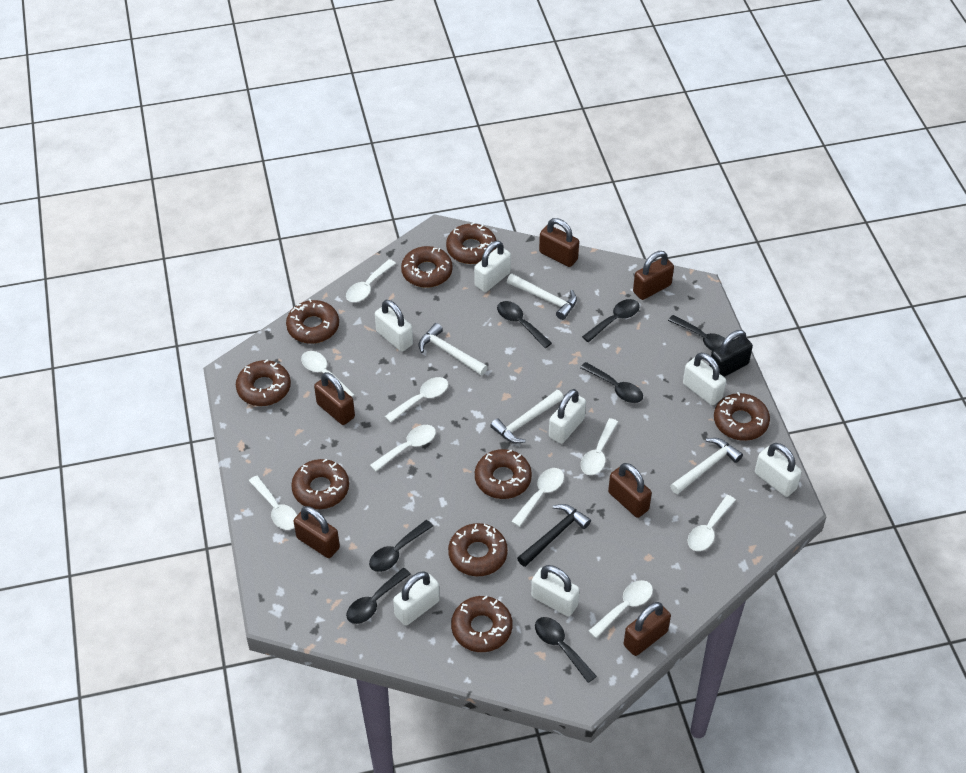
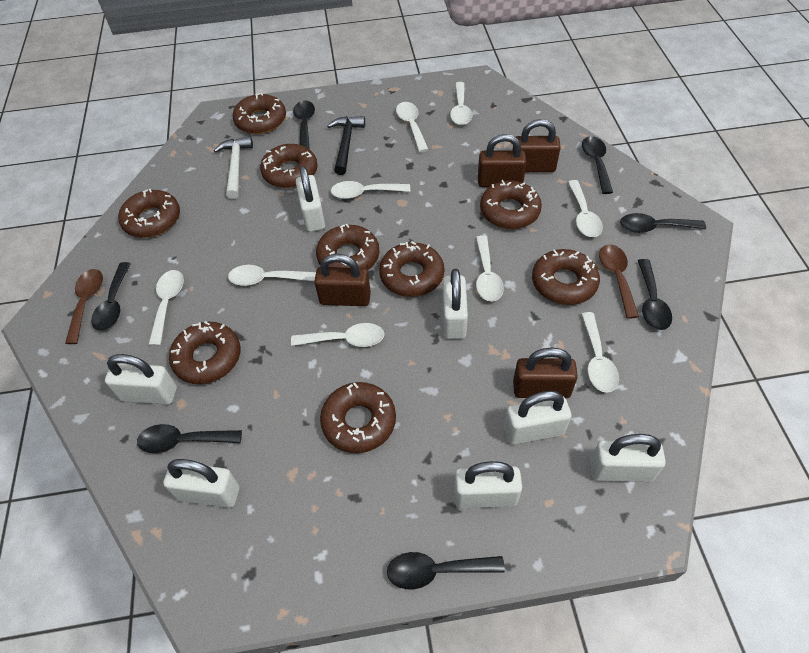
black padlock: 1 -> 0
brown padlock: 6 -> 4
brown spoon: 0 -> 2
white hammer: 4 -> 1

